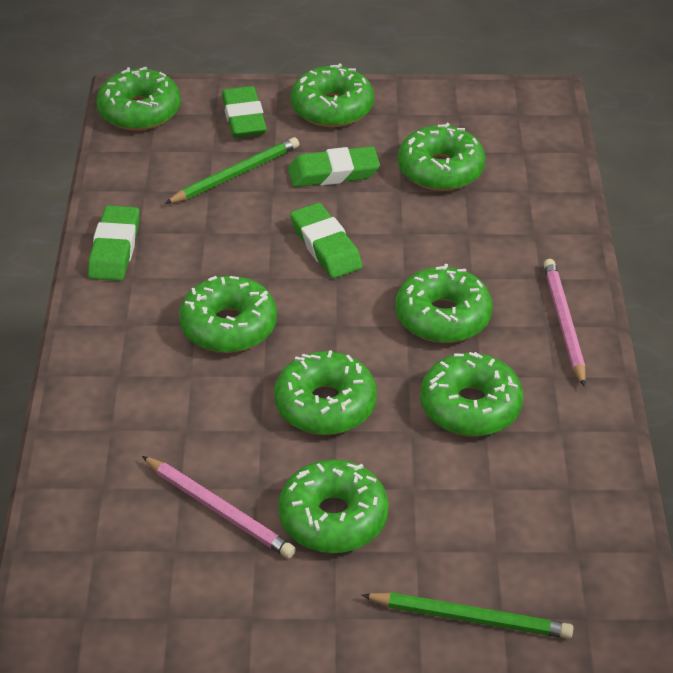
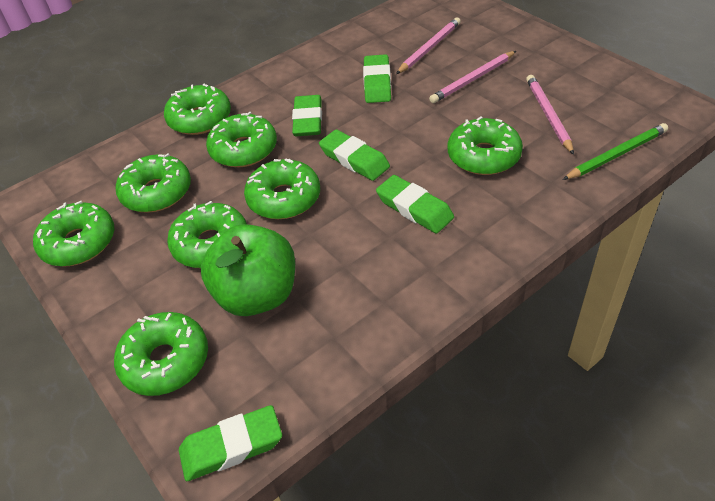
green apple: 0 -> 1
green eraser: 4 -> 5
green pencil: 2 -> 1
pink pencil: 2 -> 3

